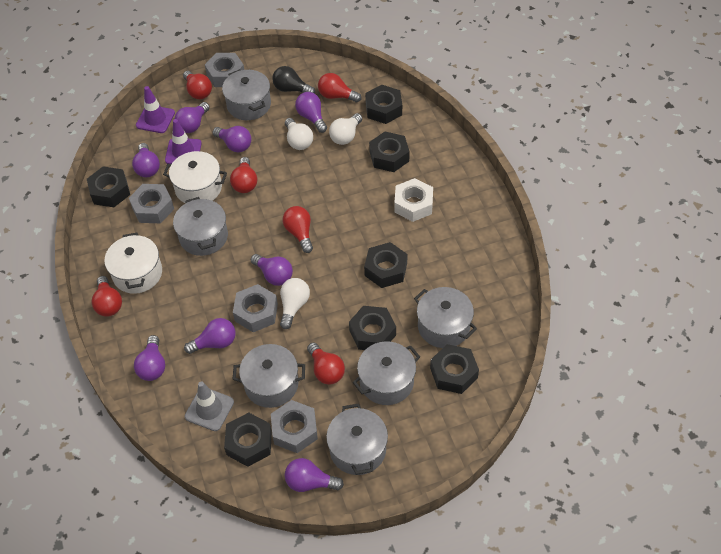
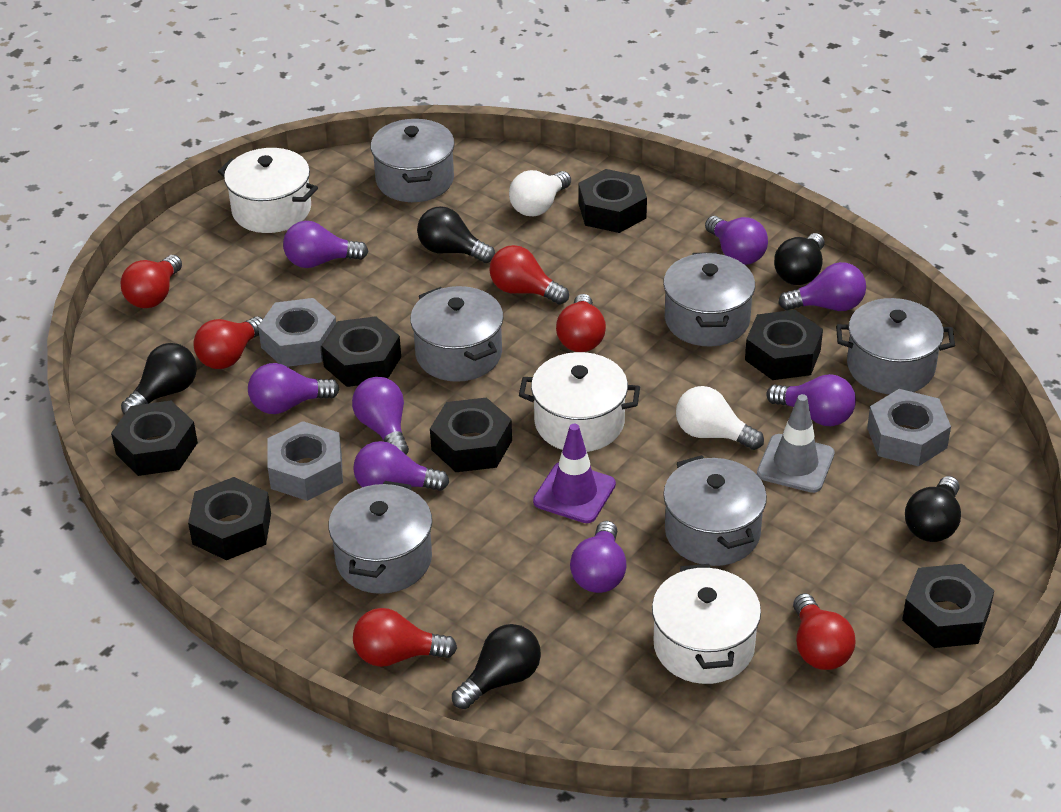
black light bulb: 1 -> 5
grey nut: 4 -> 3
purple traffic cone: 2 -> 1
white light bulb: 3 -> 2
white nut: 1 -> 0
white pot: 2 -> 3

